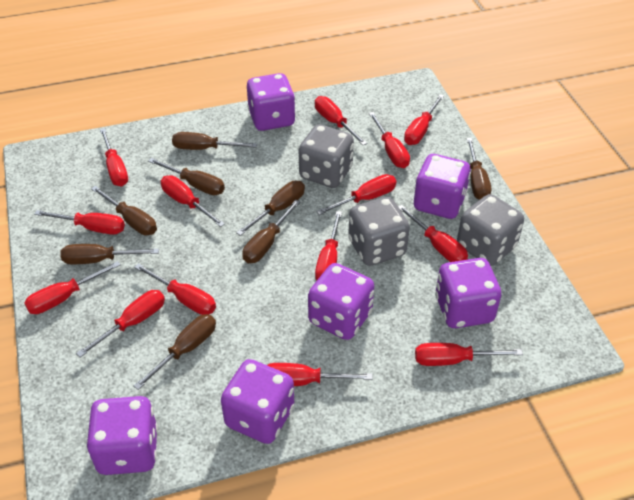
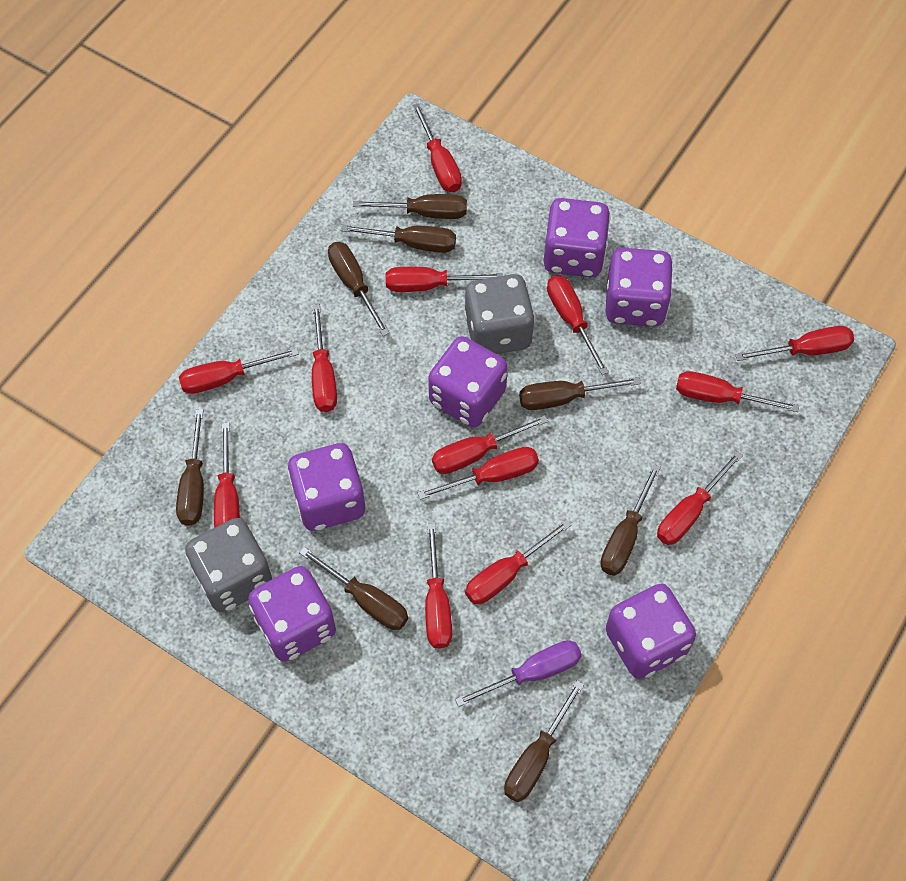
grey dice: 3 -> 2
purple screwdriver: 0 -> 1
red screwdriver: 14 -> 13

